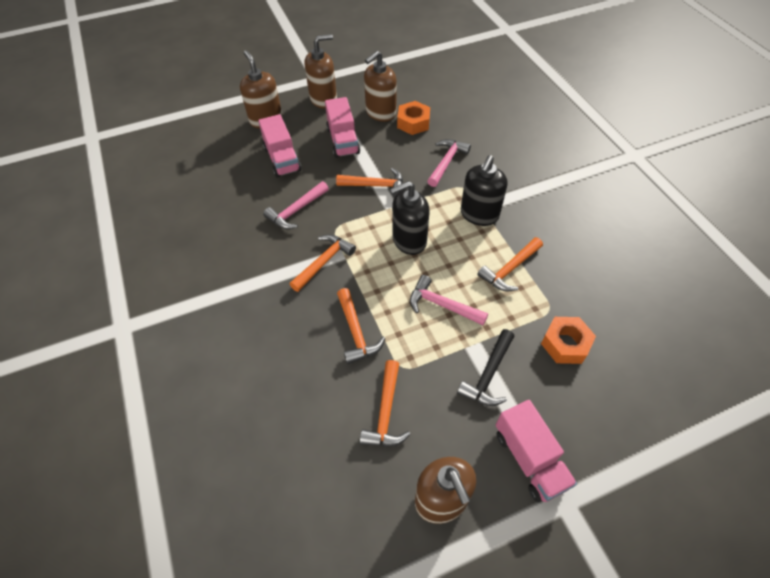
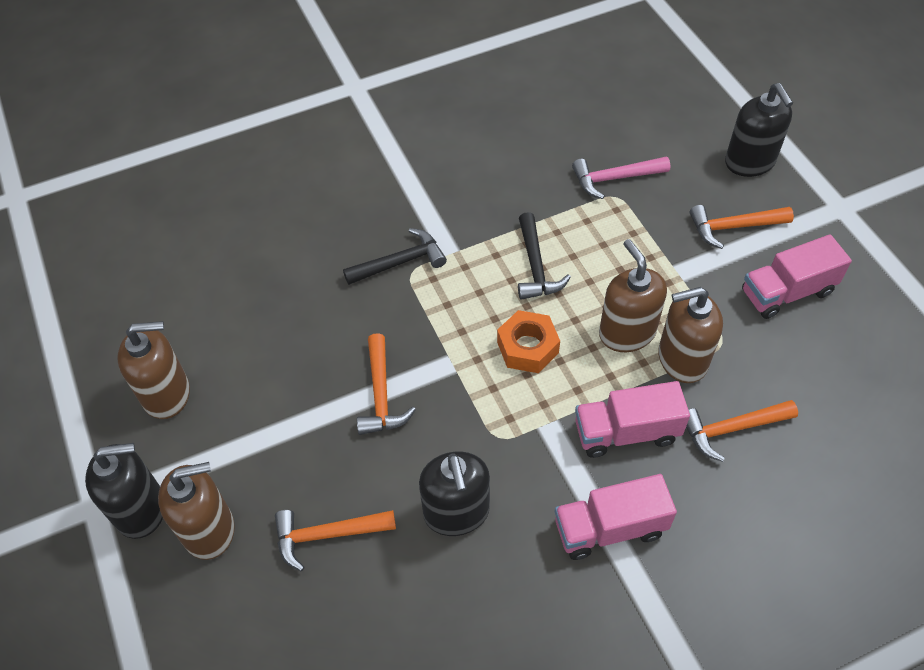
black hammer: 1 -> 2
black soap dispenser: 2 -> 3
orange hammer: 5 -> 4
orange nut: 2 -> 1
pink hammer: 3 -> 1

